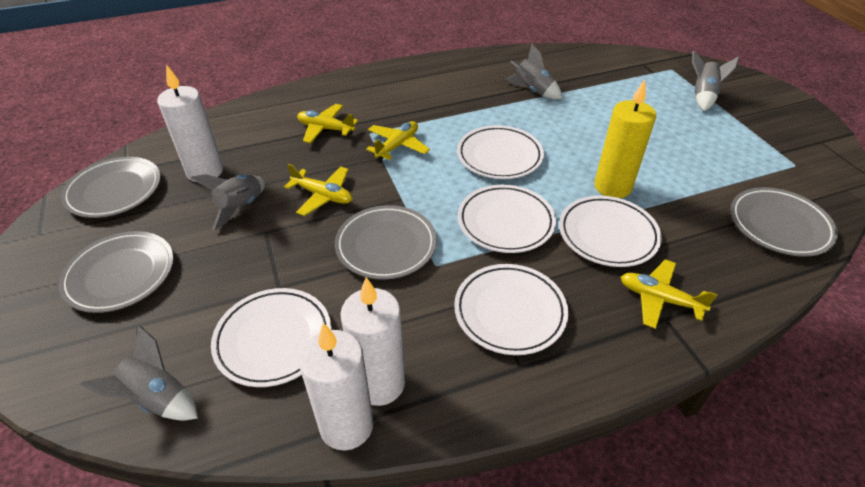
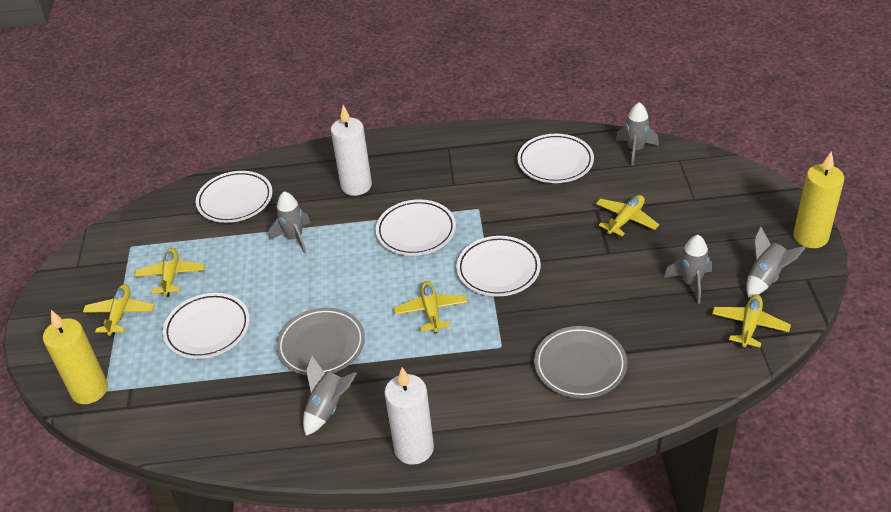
grey plate: 4 -> 2
grey rocket: 4 -> 5
white candle: 3 -> 2
yellow candle: 1 -> 2
yellow plane: 4 -> 5

